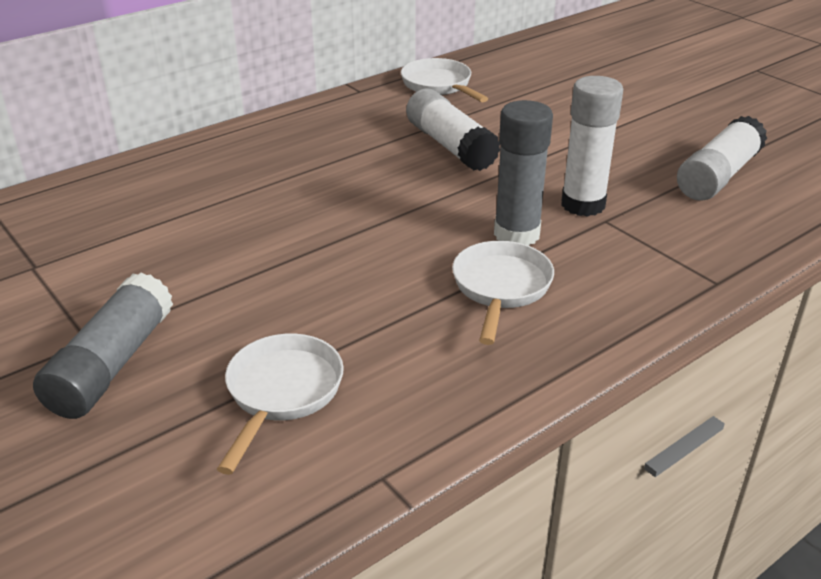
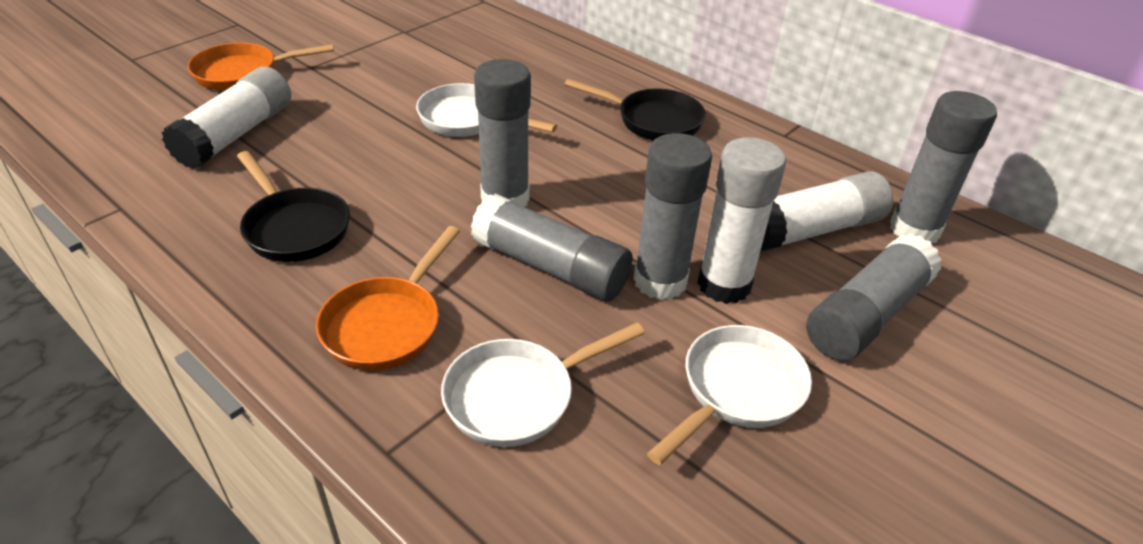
black pan: 0 -> 2
grey glue stick: 2 -> 5
orange pan: 0 -> 2

